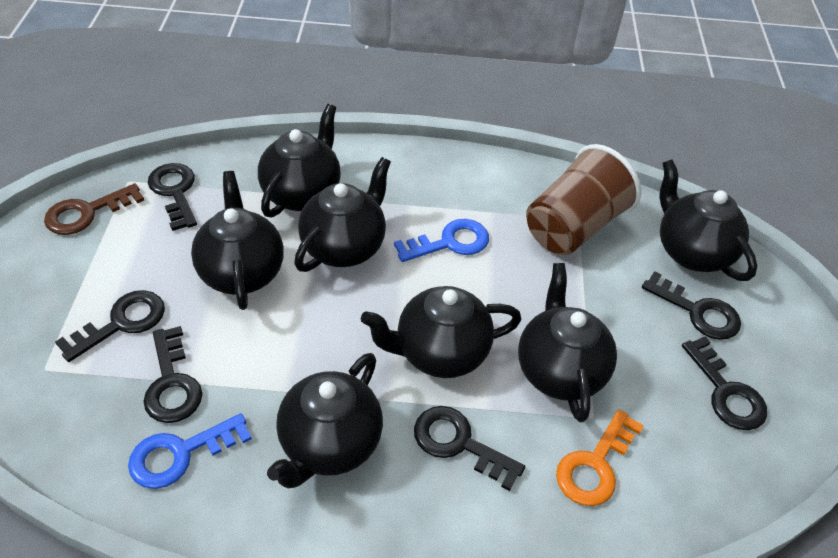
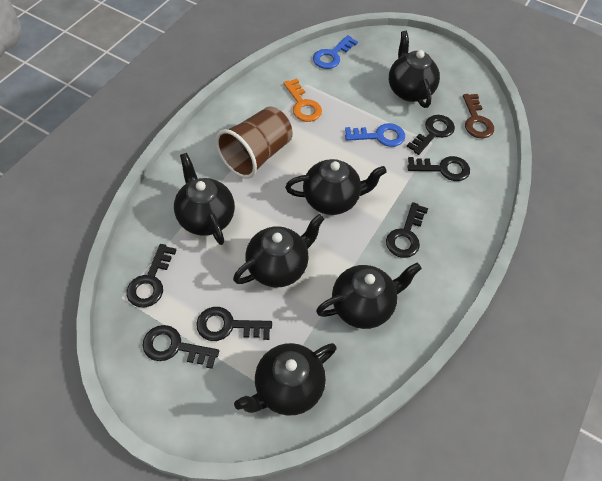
black teapot: 7 -> 6

